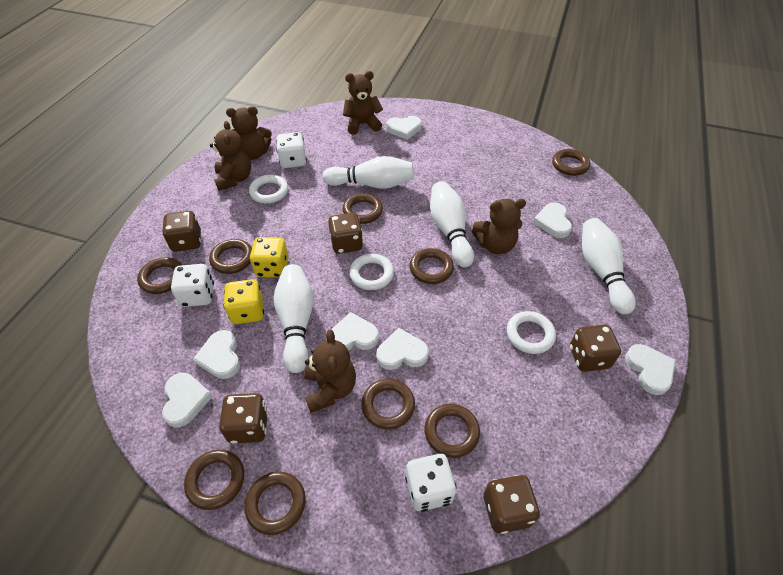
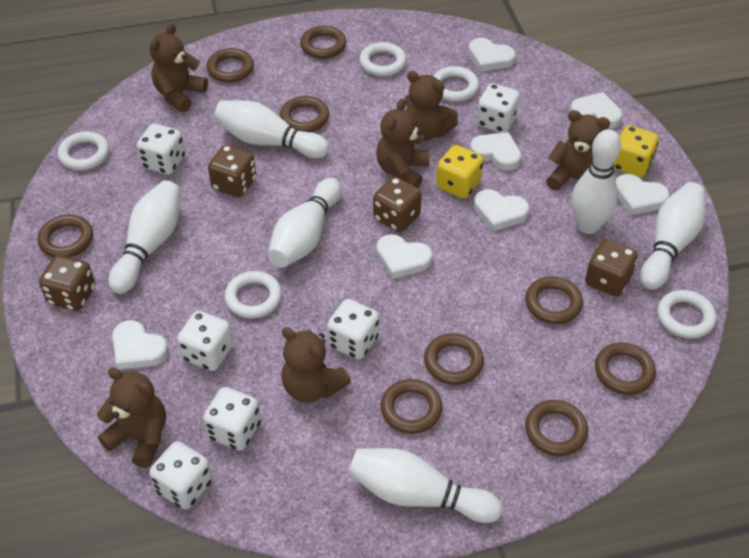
brown dice: 5 -> 4
brown teddy bear: 5 -> 6
white bowling pin: 4 -> 6
white dice: 3 -> 6
white ring: 3 -> 5

